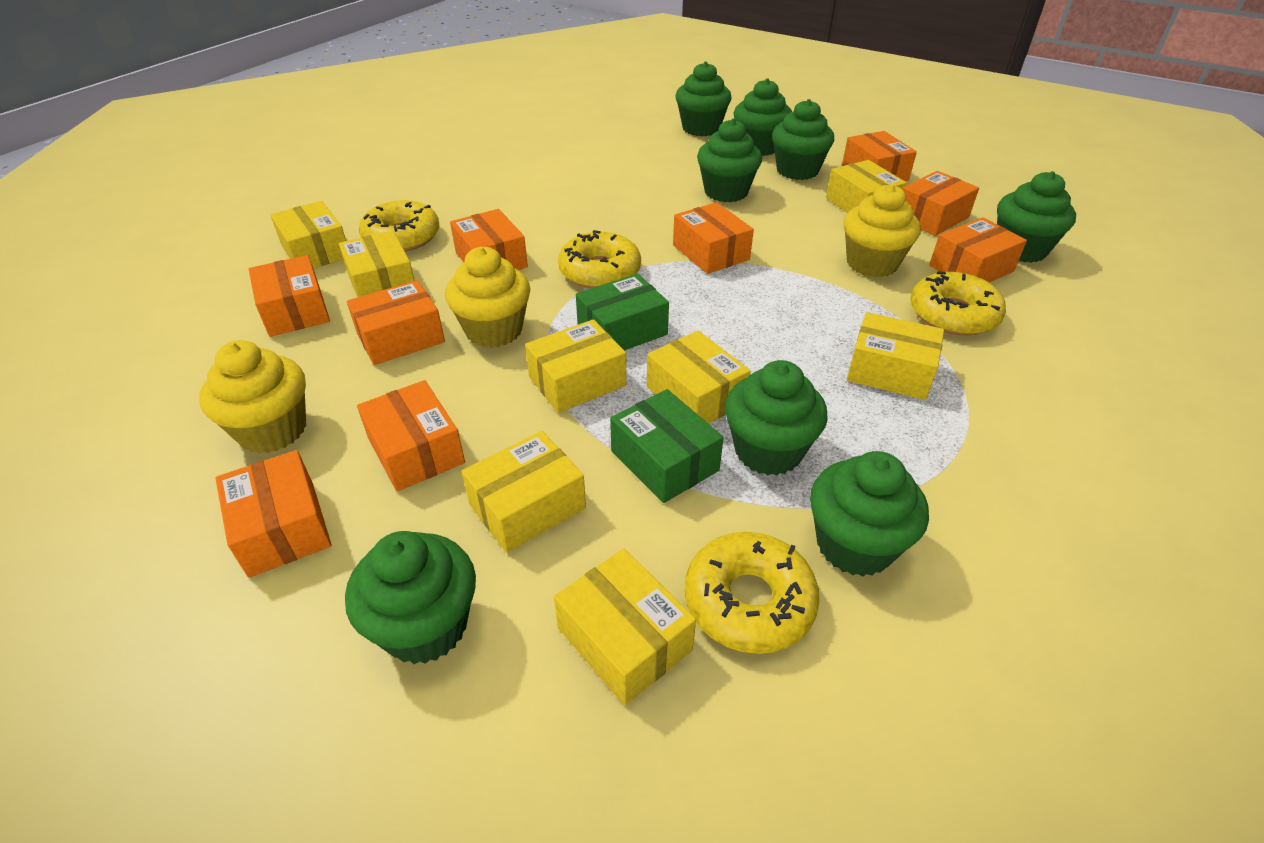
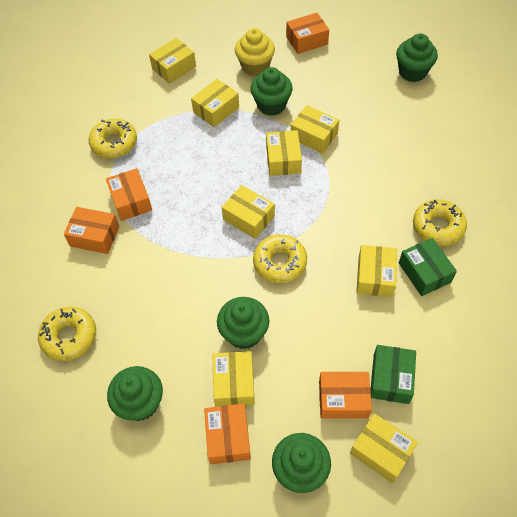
green cupcake: 8 -> 5
orange box: 9 -> 5
yellow cupcake: 3 -> 1

